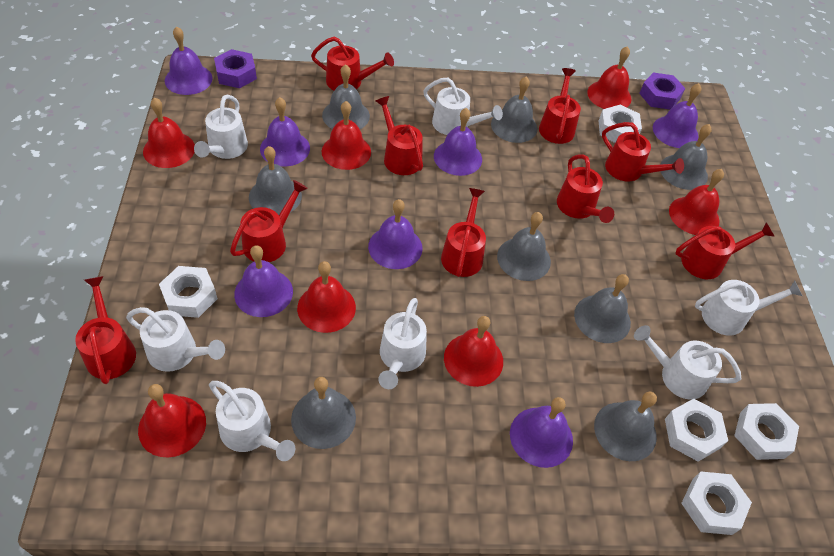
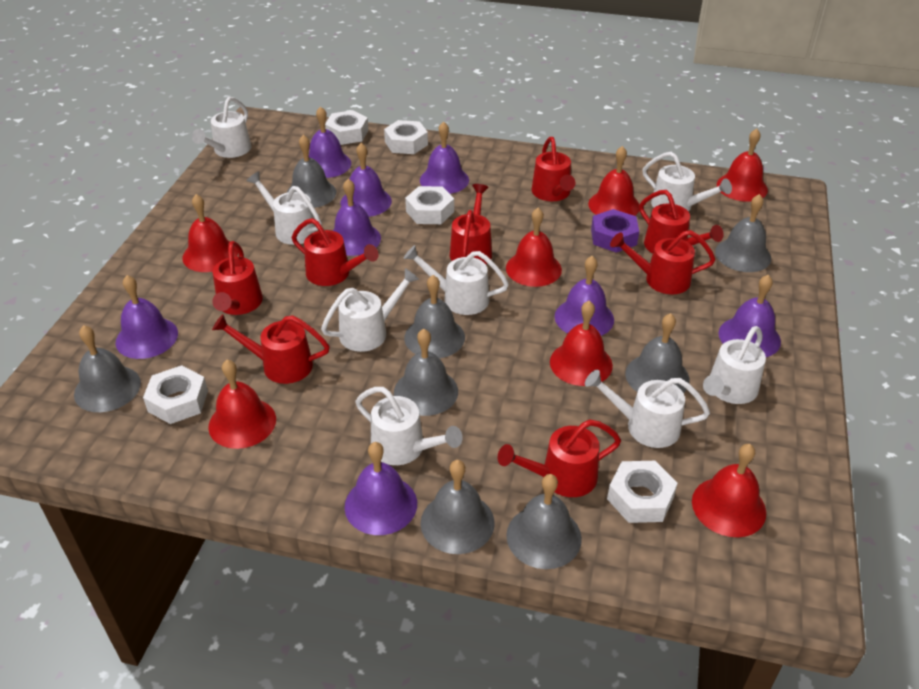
purple bell: 7 -> 8
purple nut: 2 -> 1
red watering can: 9 -> 8
white watering can: 7 -> 8

